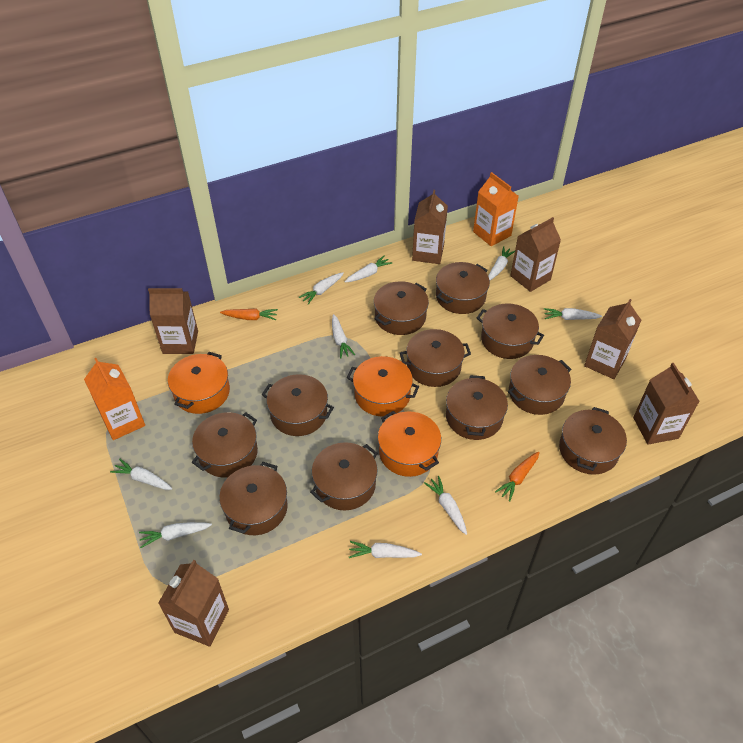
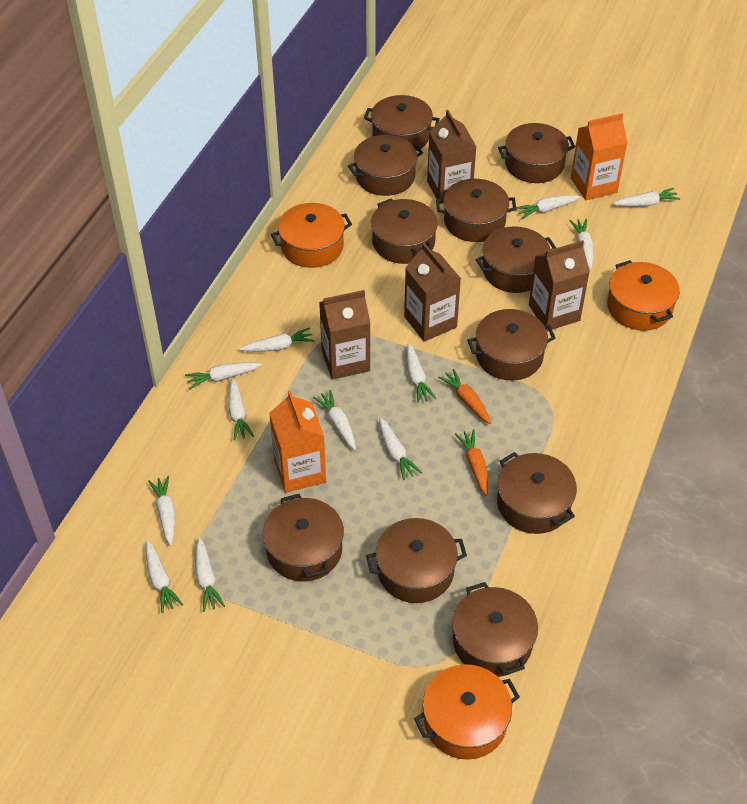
brown carton: 6 -> 4
white carrot: 9 -> 12

